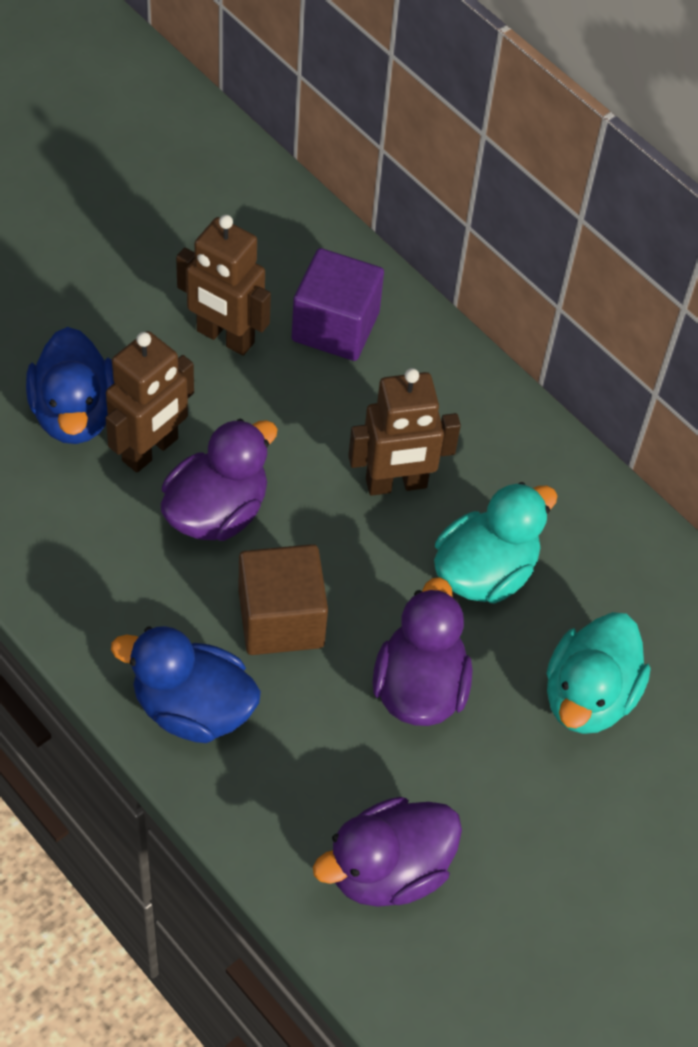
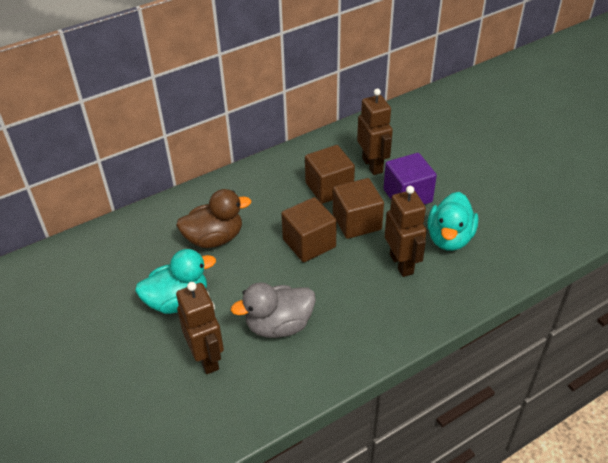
blue duck: 2 -> 0
brown cube: 1 -> 3
brown duck: 0 -> 1
grey duck: 0 -> 1
purple duck: 3 -> 0

